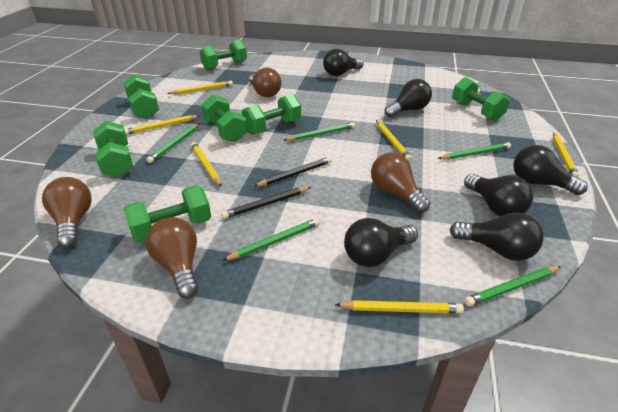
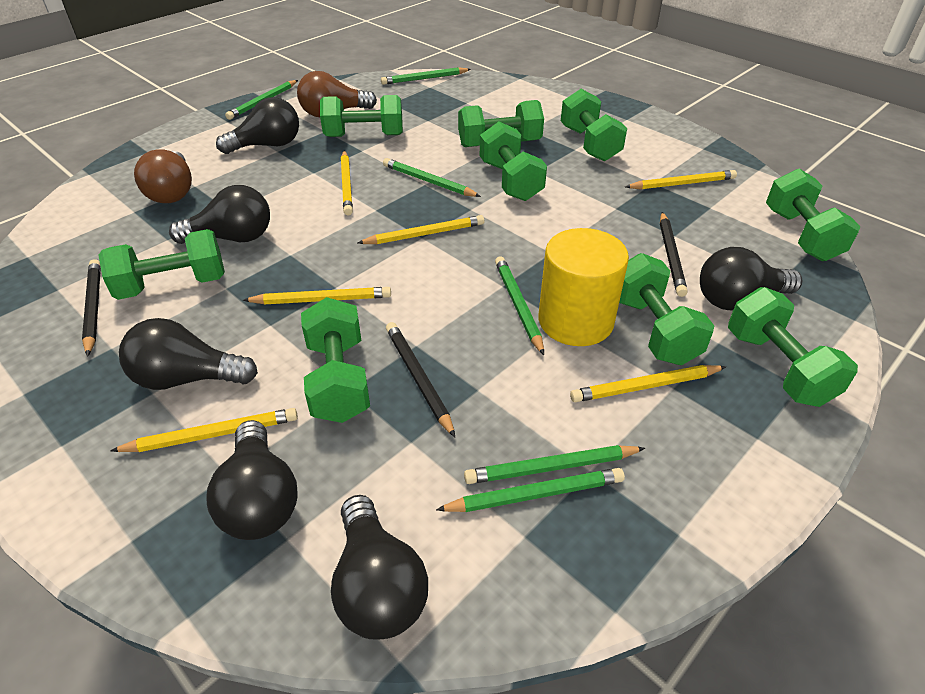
black pencil: 2 -> 3
brown light bulb: 4 -> 2
green dumbbell: 7 -> 9
green pencil: 5 -> 6
yellow cylinder: 0 -> 1

